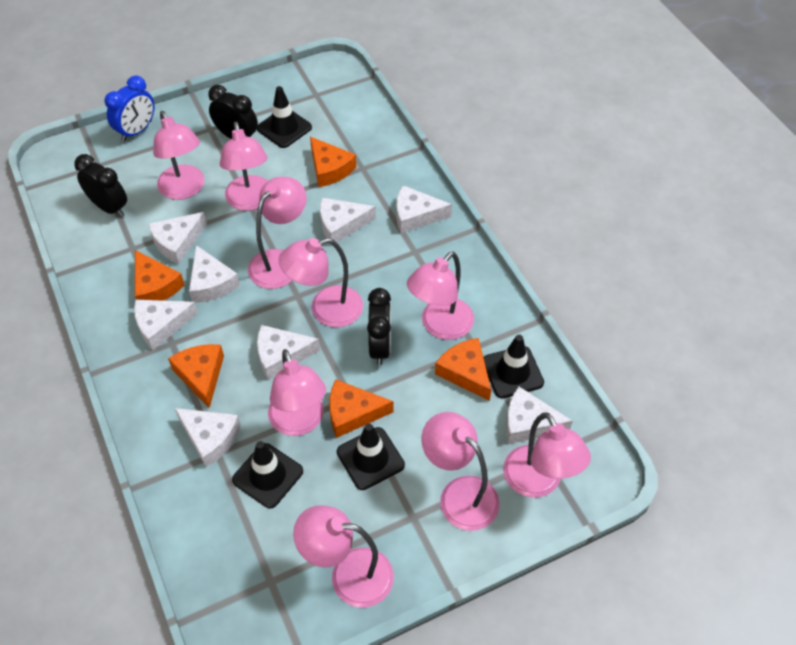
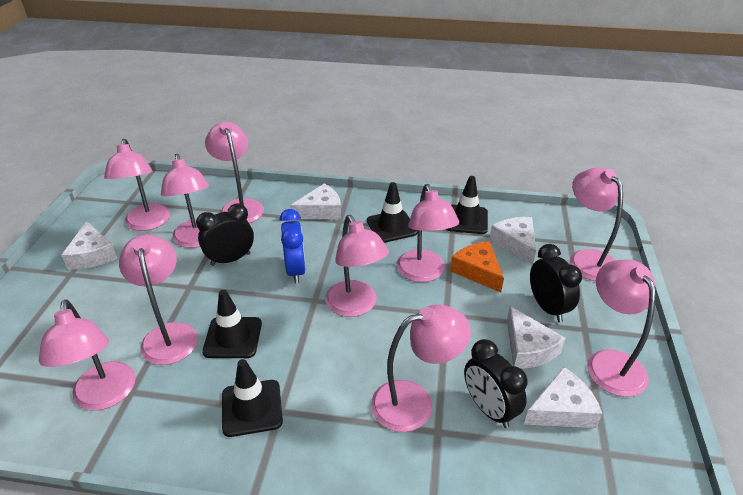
orange cheese: 5 -> 1
pink lamp: 9 -> 10
white cheese: 8 -> 5

